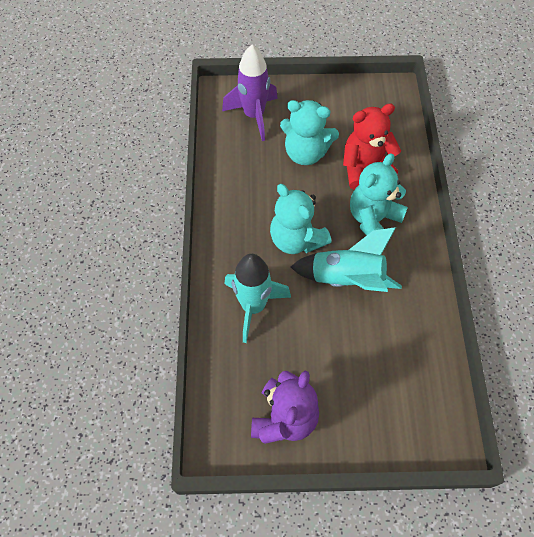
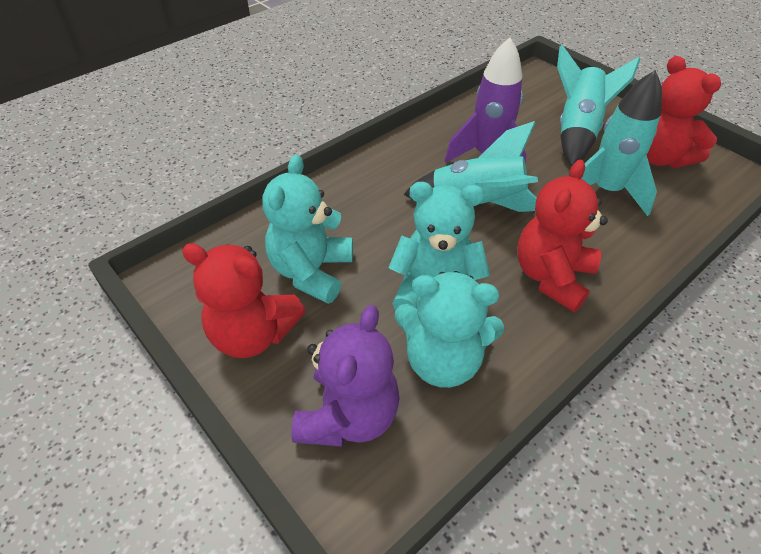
red teddy bear: 1 -> 3
turquoise rocket: 2 -> 3

